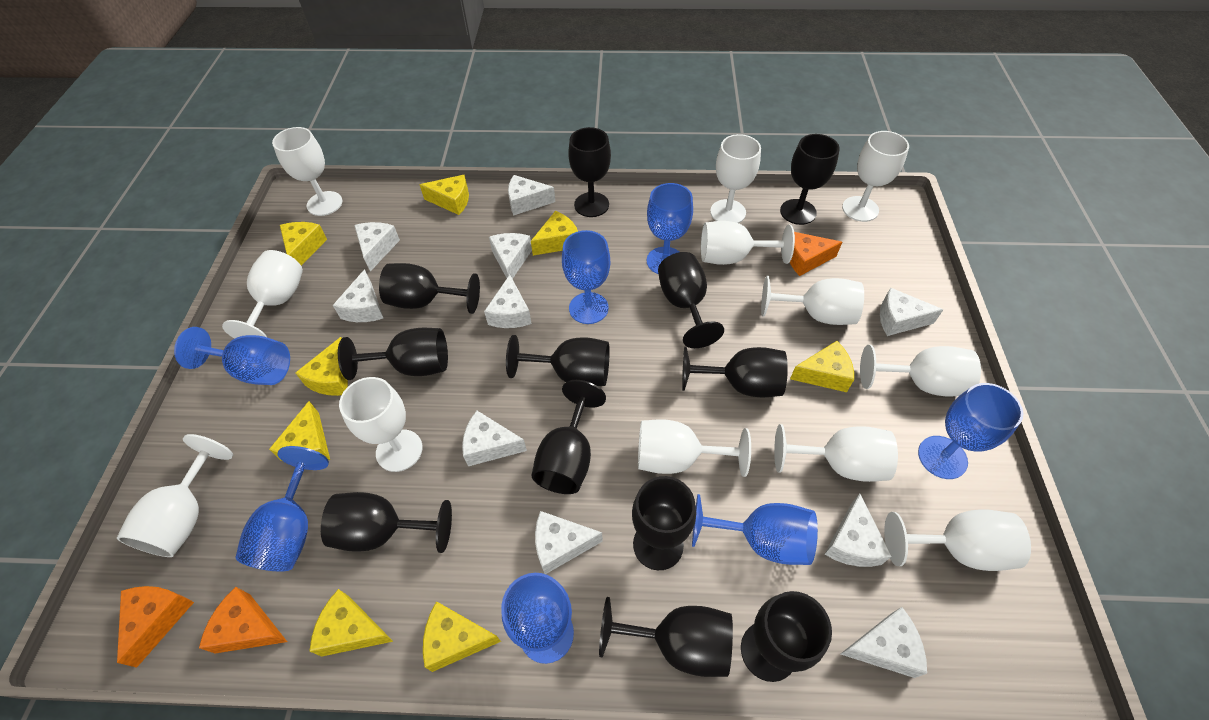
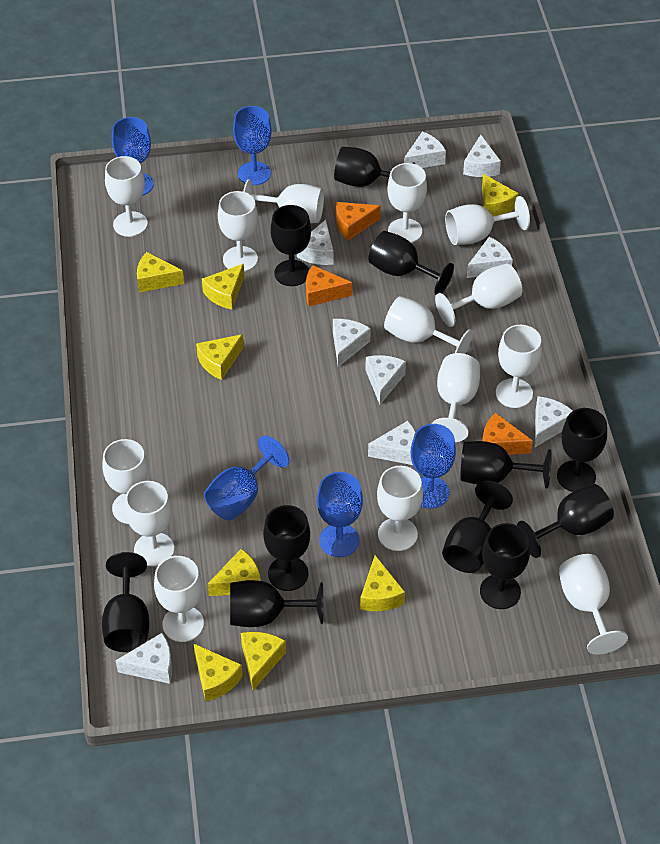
black goblet: 12 -> 11
blue goblet: 7 -> 5
white cheese: 10 -> 9
white goblet: 12 -> 14

